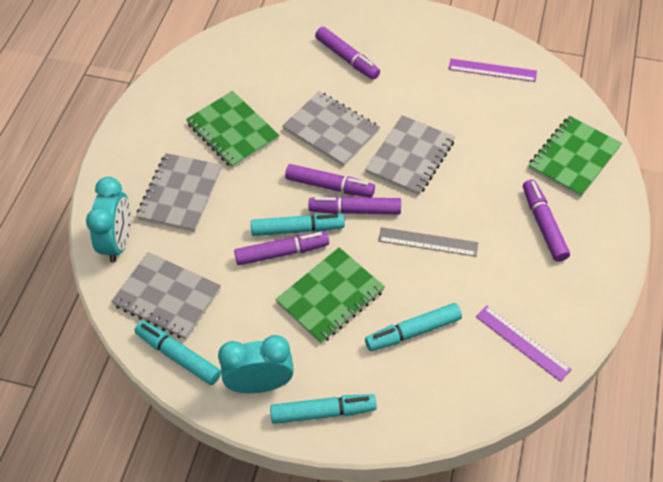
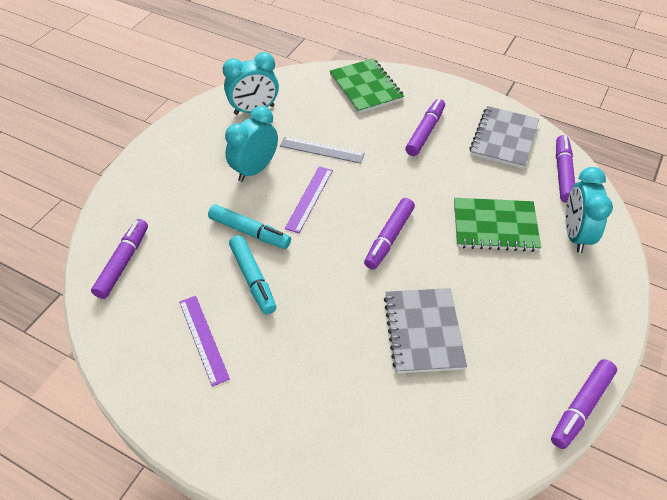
green notebook: 3 -> 2
grey notebook: 4 -> 2
turquoise clock: 2 -> 3
turquoise marker: 4 -> 2

